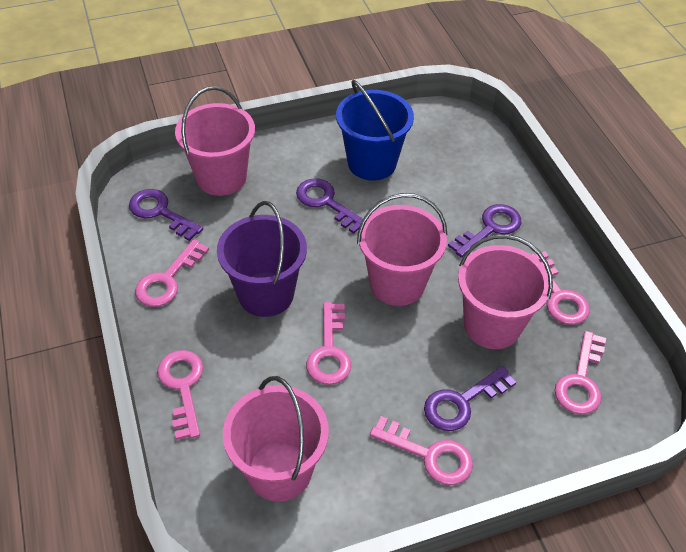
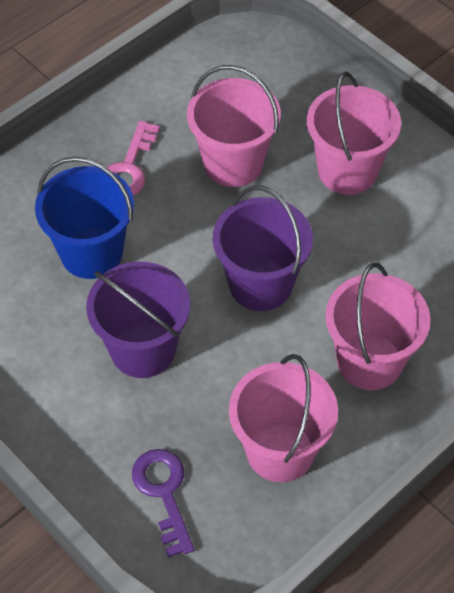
pink key: 6 -> 1
purple bucket: 1 -> 2
purple key: 4 -> 1

